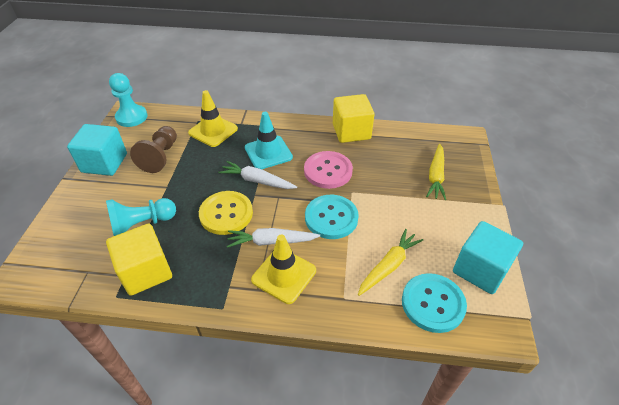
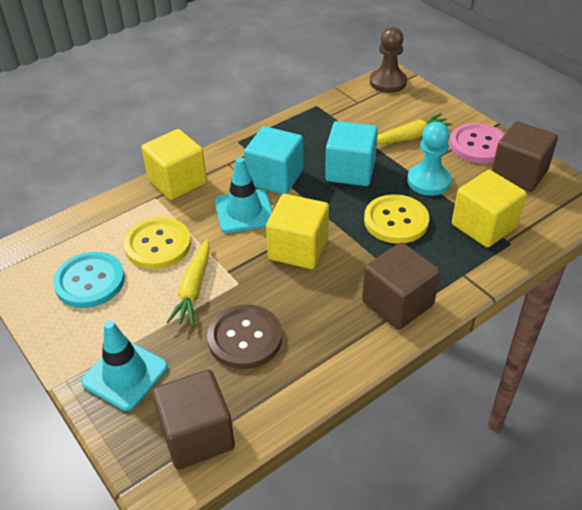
brown button: 0 -> 1
brown cube: 0 -> 3
turquoise button: 2 -> 1
turquoise pawn: 2 -> 1
turquoise traffic cone: 1 -> 2
white carrot: 2 -> 0
yellow button: 1 -> 2
yellow cube: 2 -> 3
yellow traffic cone: 2 -> 0

